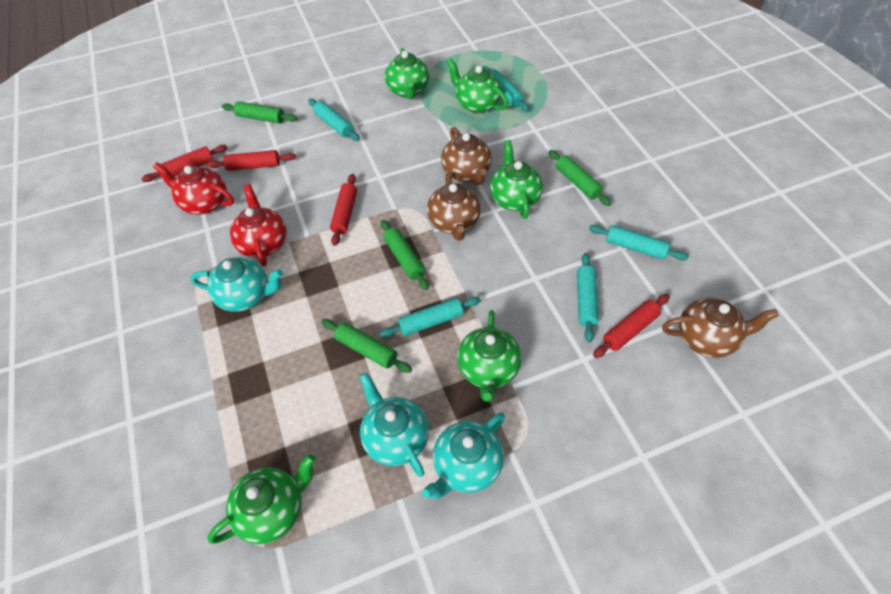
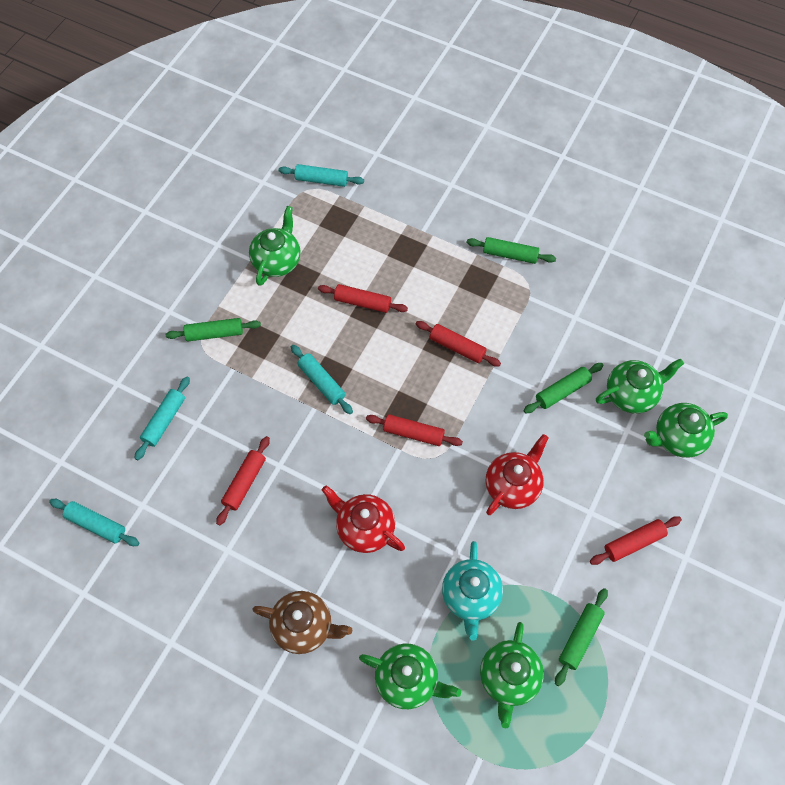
brown teapot: 3 -> 1
red rolling pin: 4 -> 5
turquoise rolling pin: 5 -> 4
turquoise teapot: 3 -> 1

